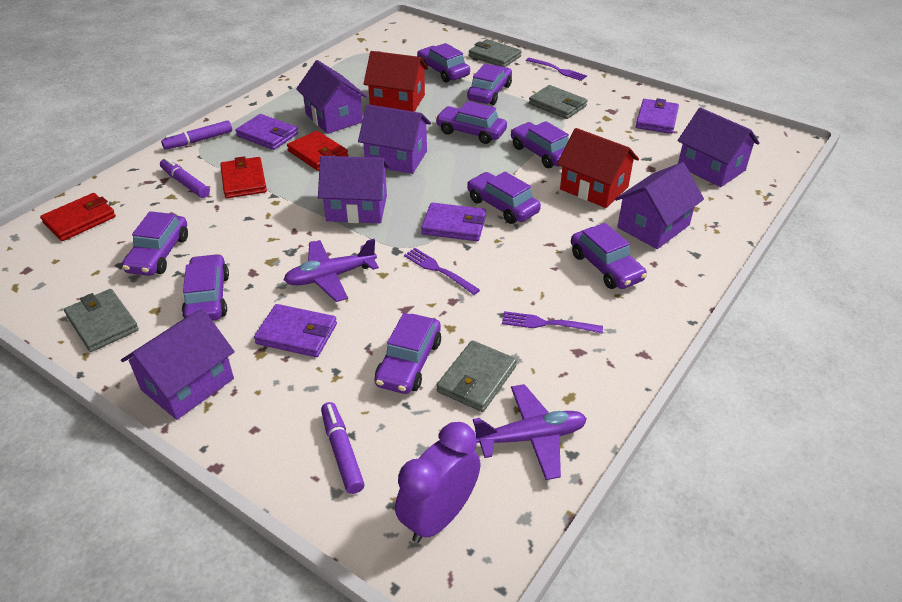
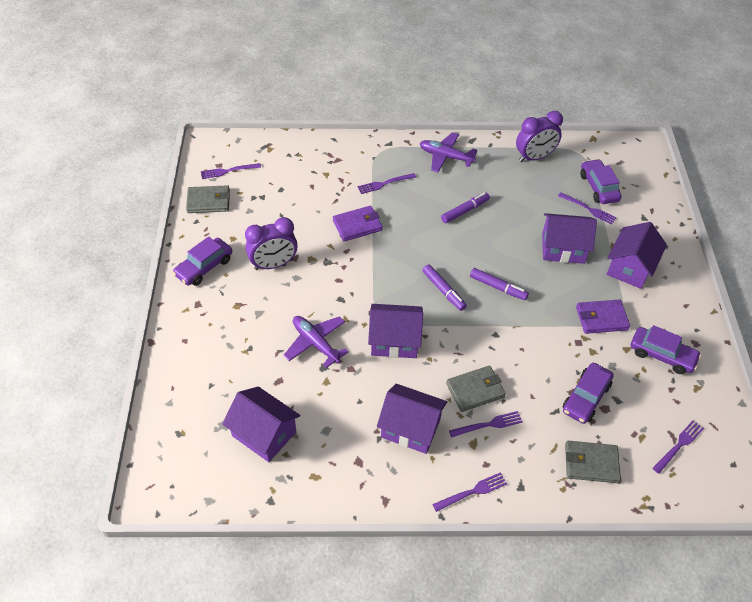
grey wallet: 4 -> 3
purple car: 9 -> 4
purple clock: 1 -> 2
purple fork: 3 -> 6
purple house: 6 -> 5
purple wallet: 4 -> 2
red house: 2 -> 0
red wallet: 3 -> 0

